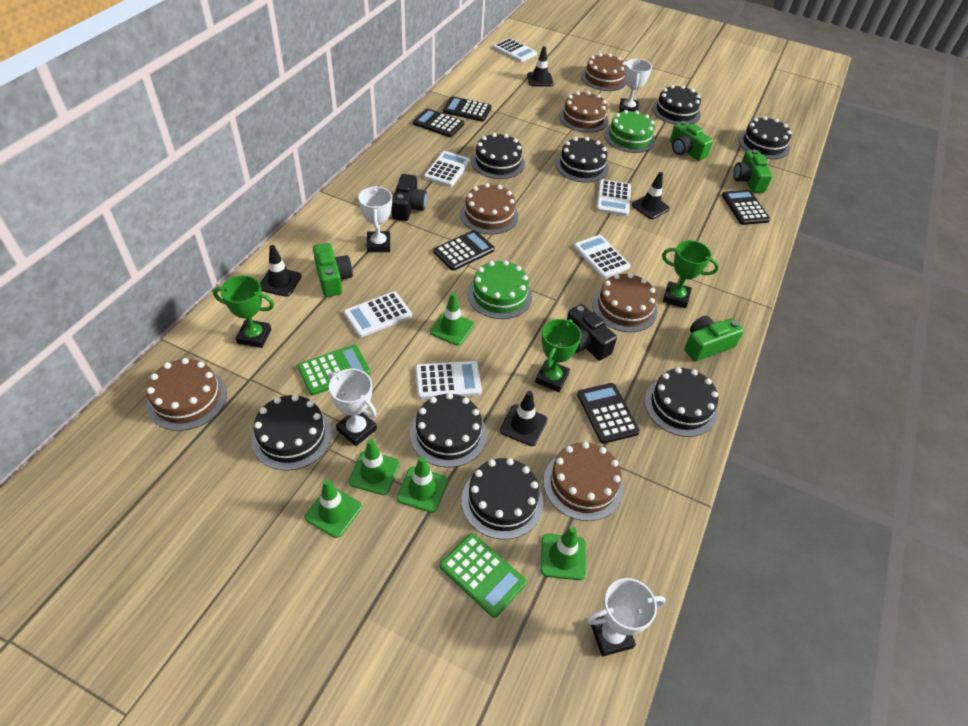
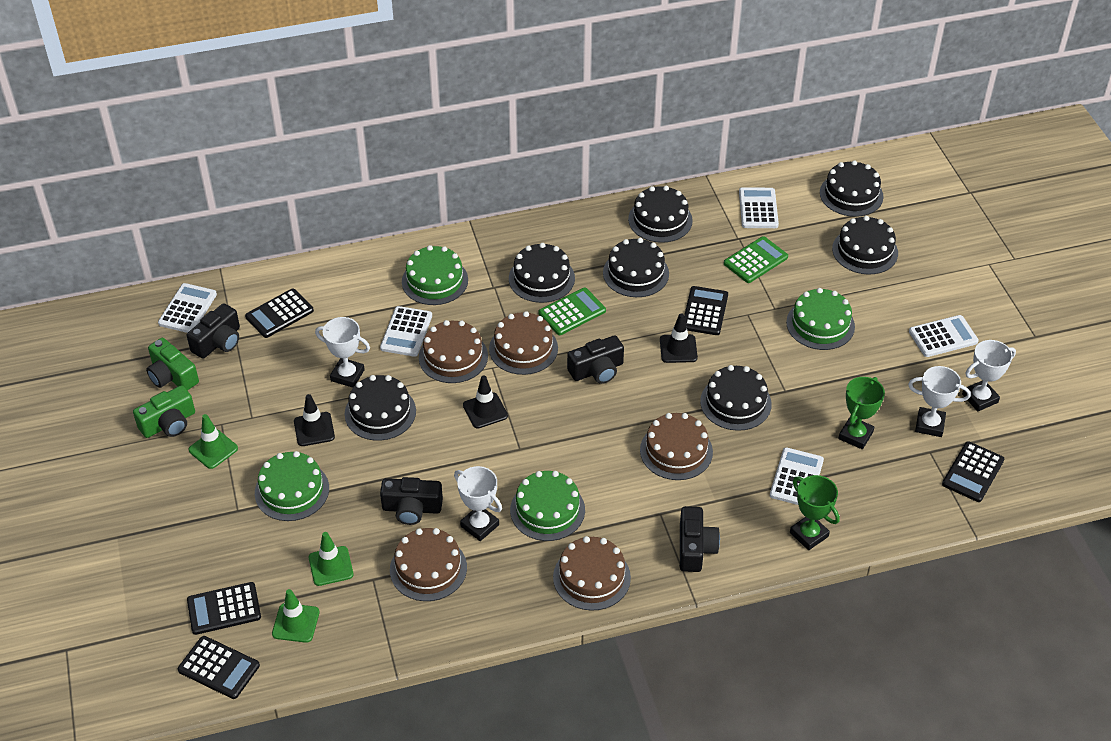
black cake: 8 -> 7
black camera: 2 -> 4
black traffic cone: 4 -> 3
brown cake: 6 -> 5
green cake: 2 -> 4
green camera: 4 -> 2
green traffic cone: 5 -> 3
green trophy: 3 -> 2
white calculator: 6 -> 5

